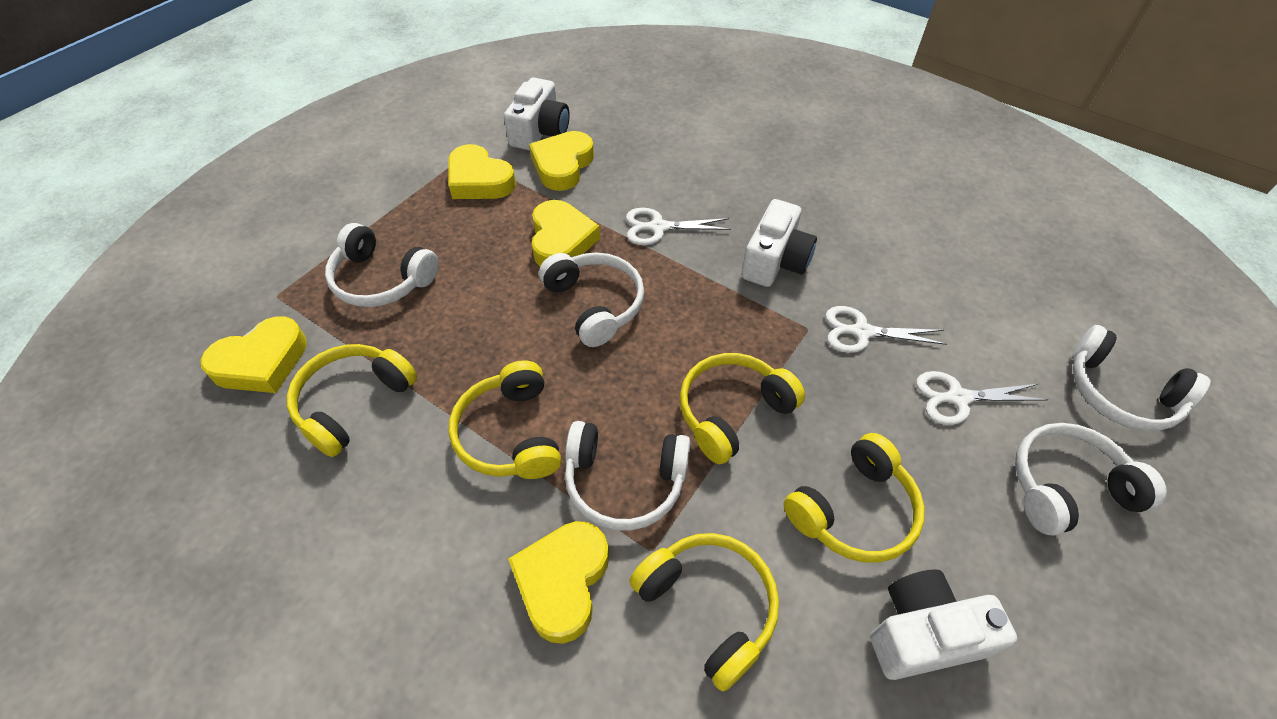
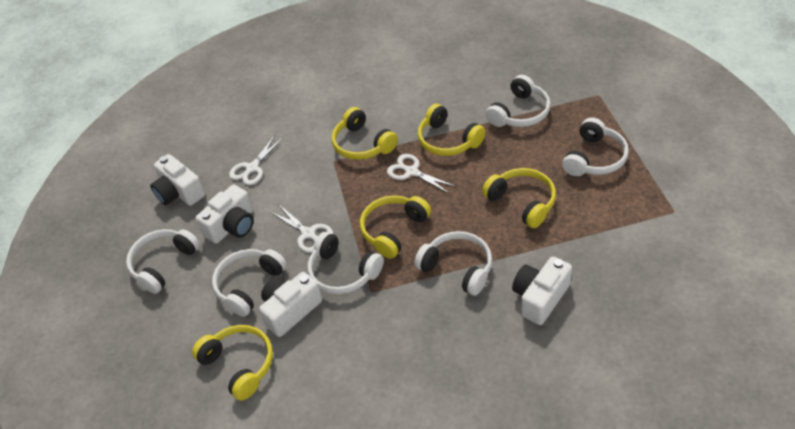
white camera: 3 -> 4
white headphones: 5 -> 6
yellow heart: 5 -> 0

